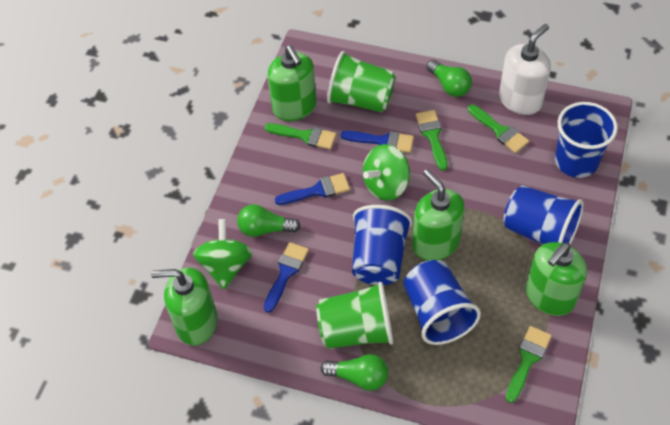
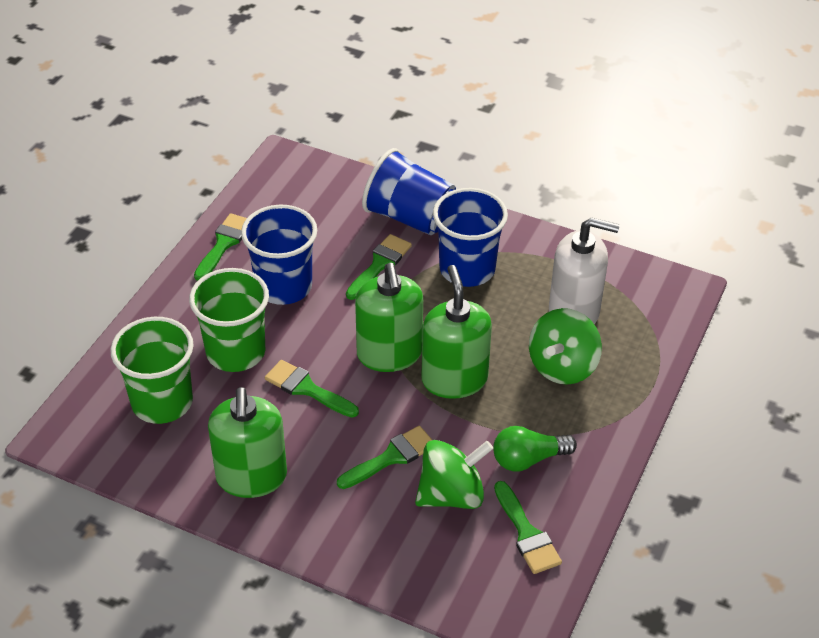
blue brush: 3 -> 0
blue cup: 4 -> 3
green brush: 4 -> 5
green light bulb: 3 -> 1
green soap dispenser: 4 -> 3

